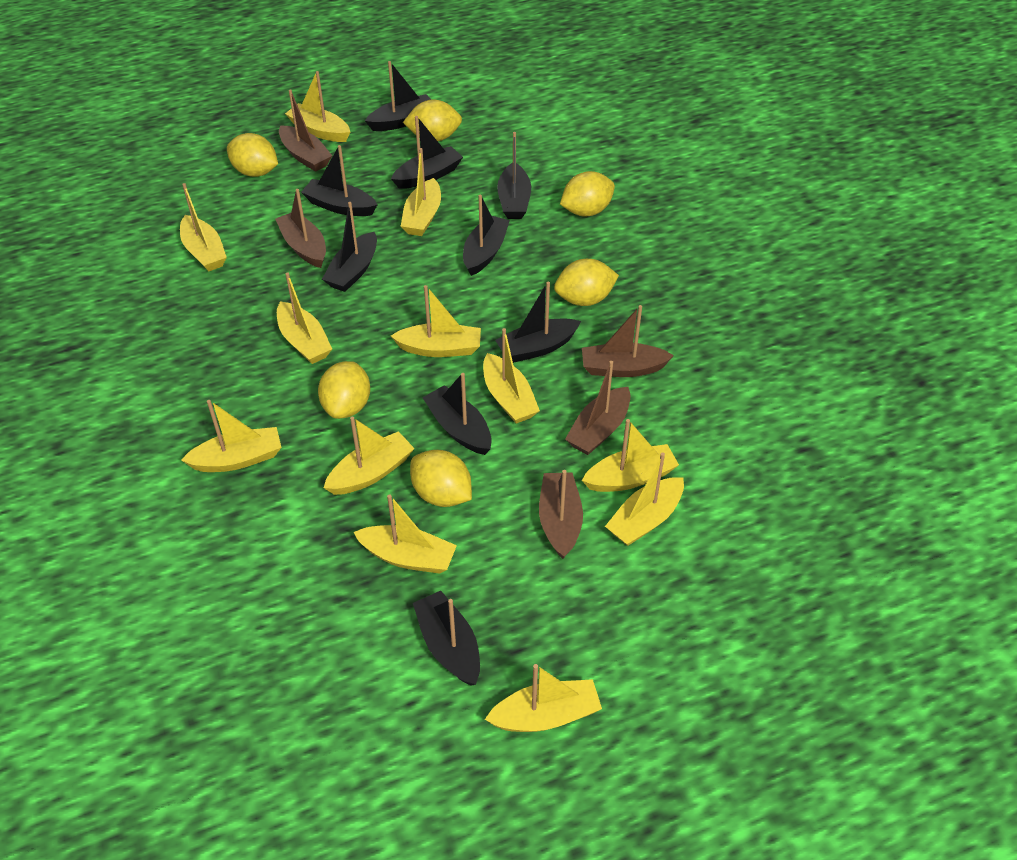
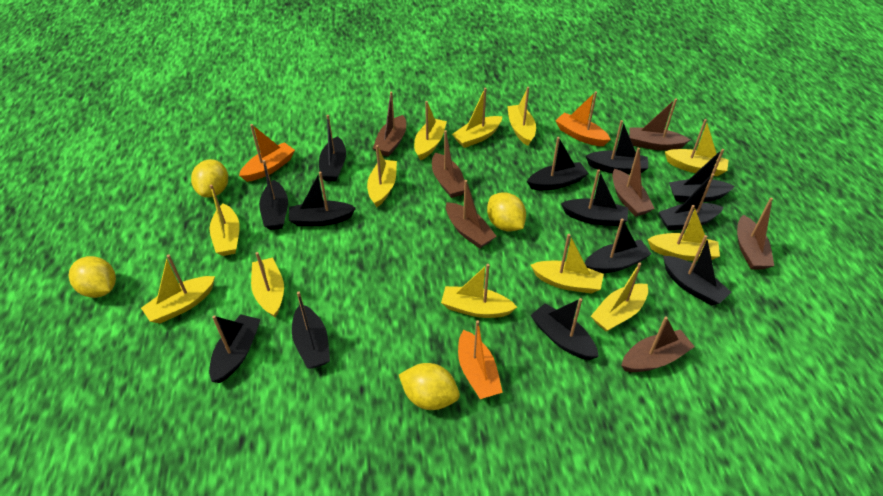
black boat: 9 -> 13
brown boat: 5 -> 7
orange boat: 0 -> 3
yellow lemon: 6 -> 4

